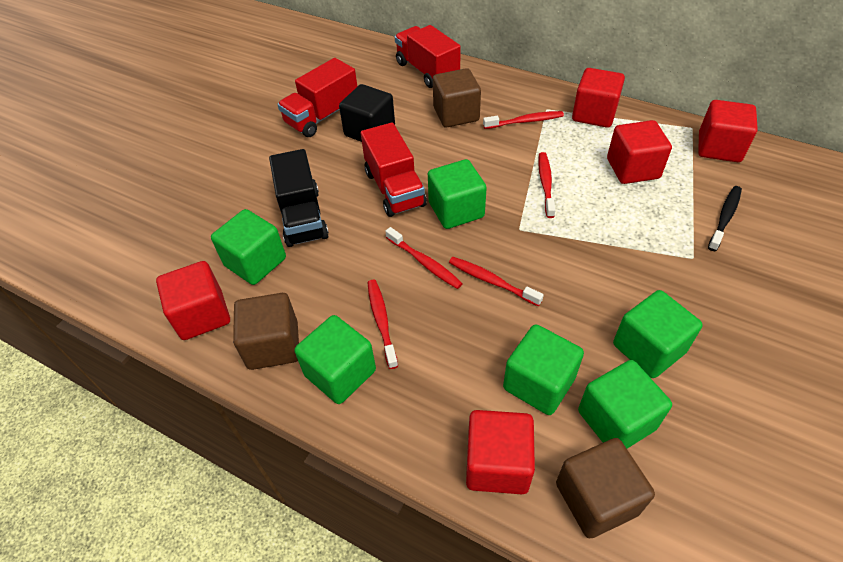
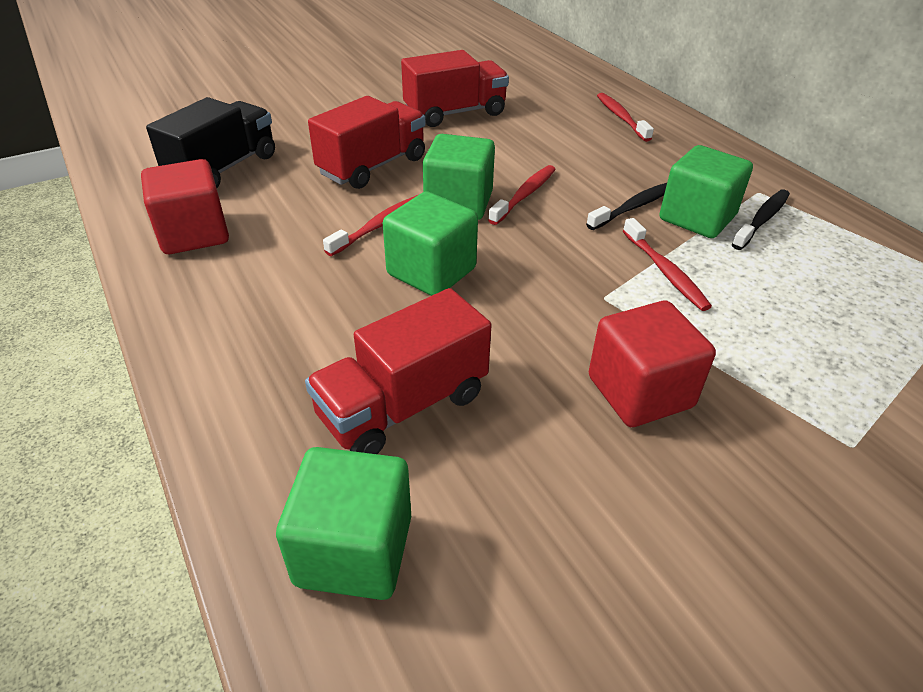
black cube: 1 -> 0
black toothbrush: 1 -> 2
brown cube: 3 -> 0
green cube: 6 -> 4
red cube: 5 -> 2
red toothbrush: 5 -> 4

